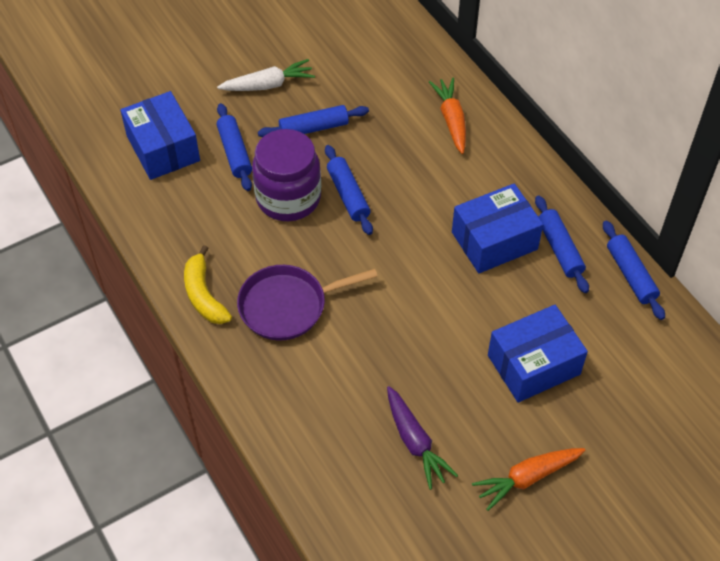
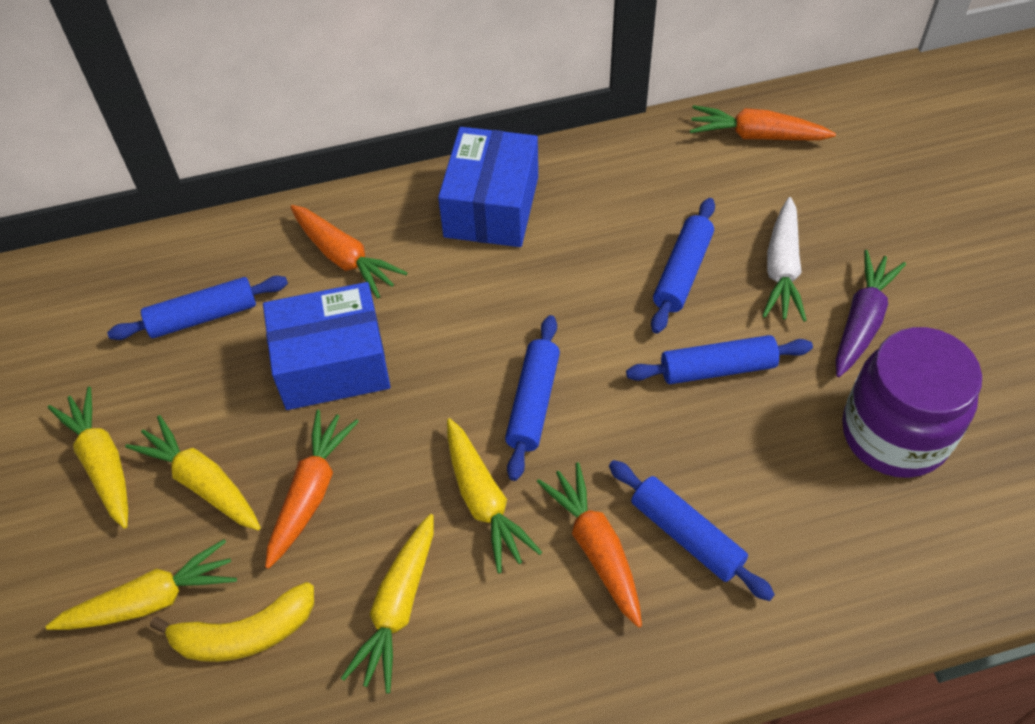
blue box: 3 -> 2
orange carrot: 2 -> 4
purple pan: 1 -> 0
yellow carrot: 0 -> 5

